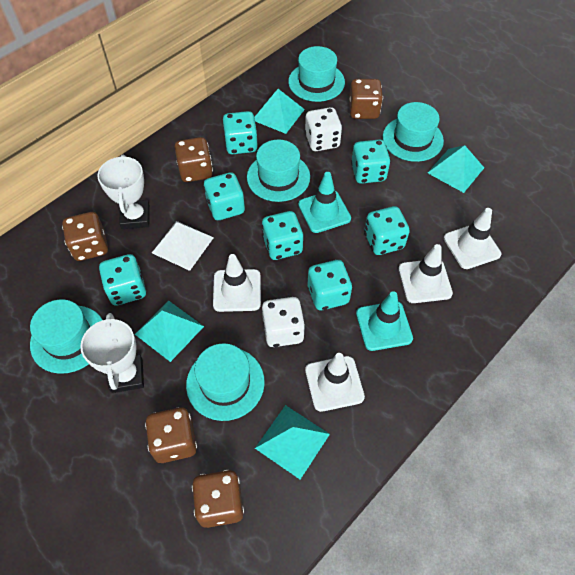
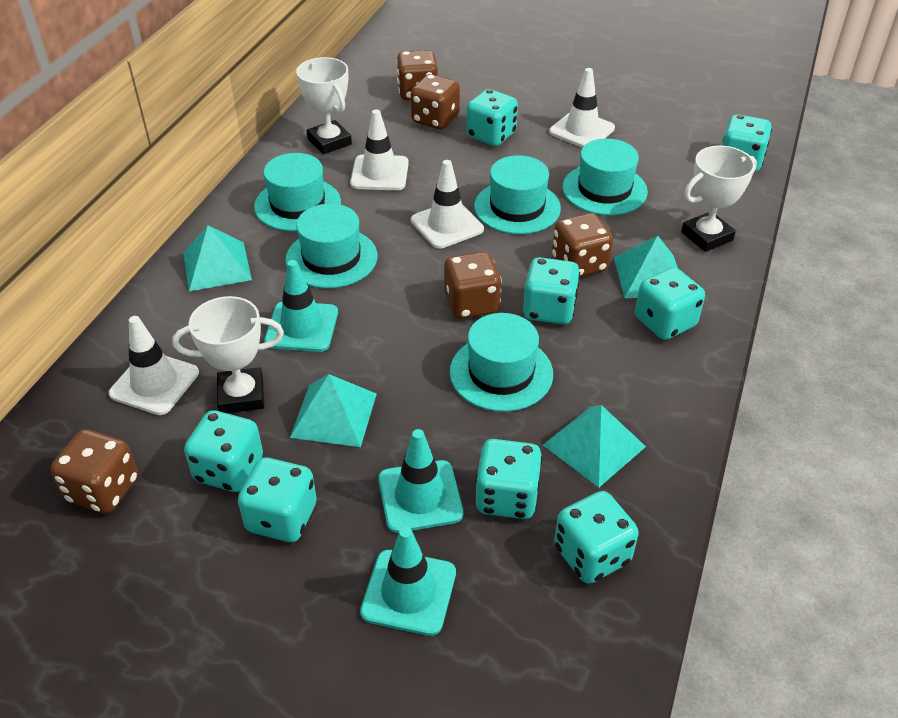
turquoise dice: 7 -> 8
turquoise traffic cone: 2 -> 3
white dice: 2 -> 0
white pyramid: 1 -> 0
white trophy: 2 -> 3

